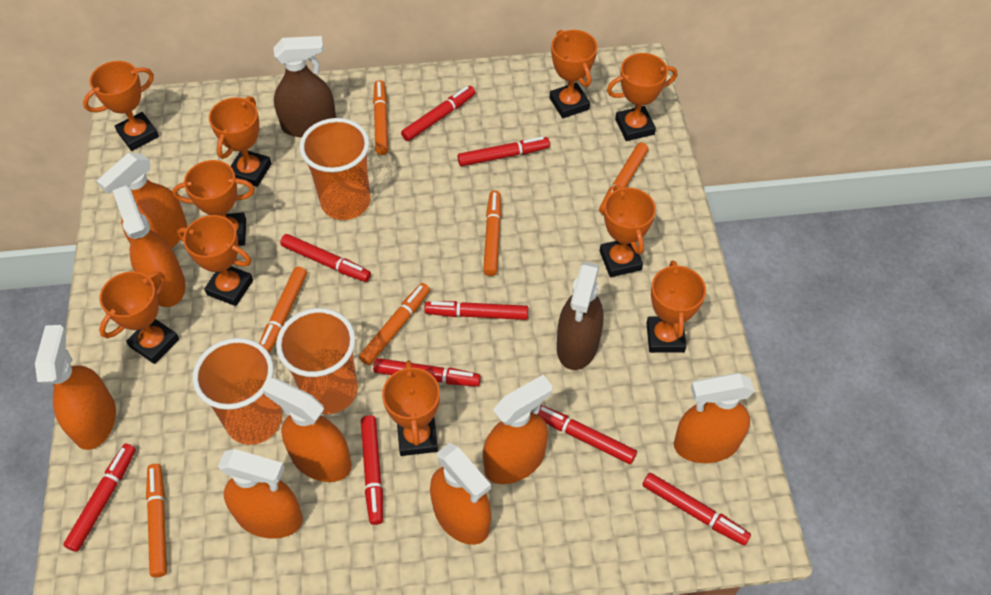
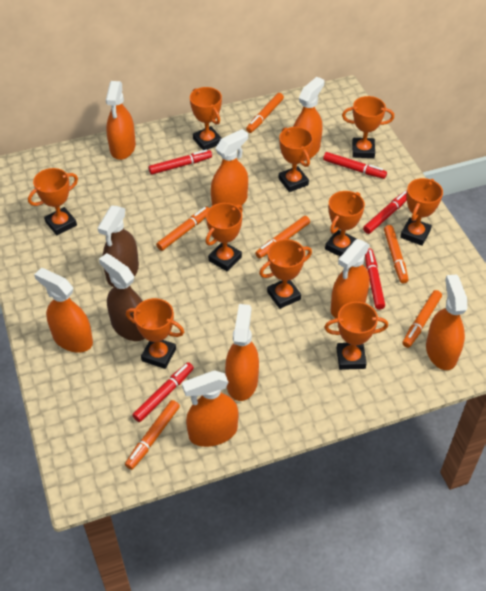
orange cup: 3 -> 0
red marker: 9 -> 5

